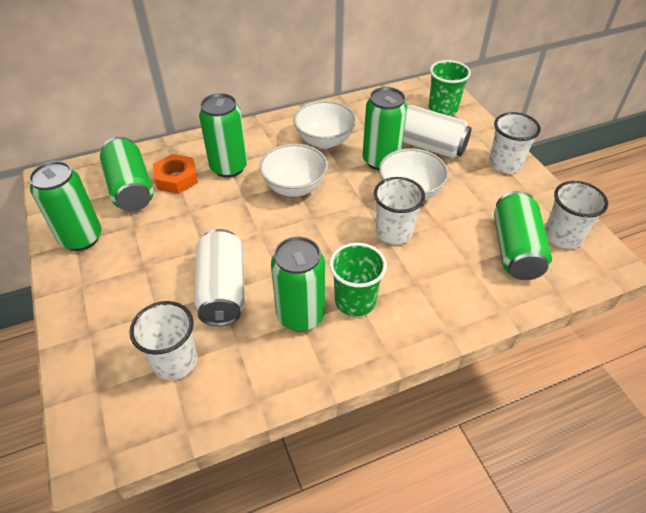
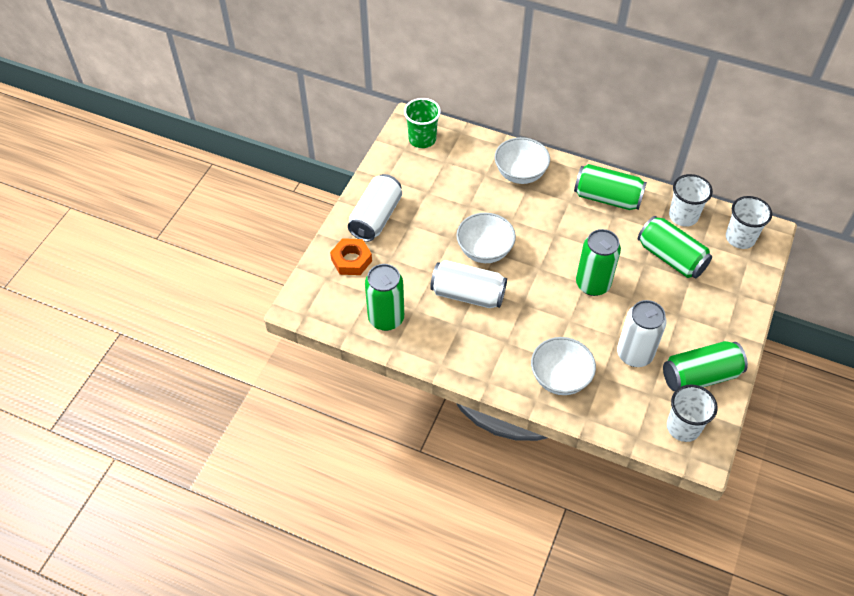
green can: 6 -> 5
green cup: 2 -> 1
white can: 2 -> 3
white cup: 4 -> 3

